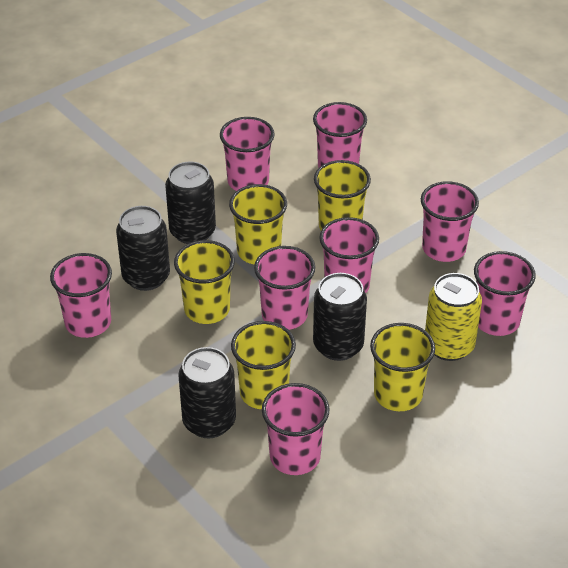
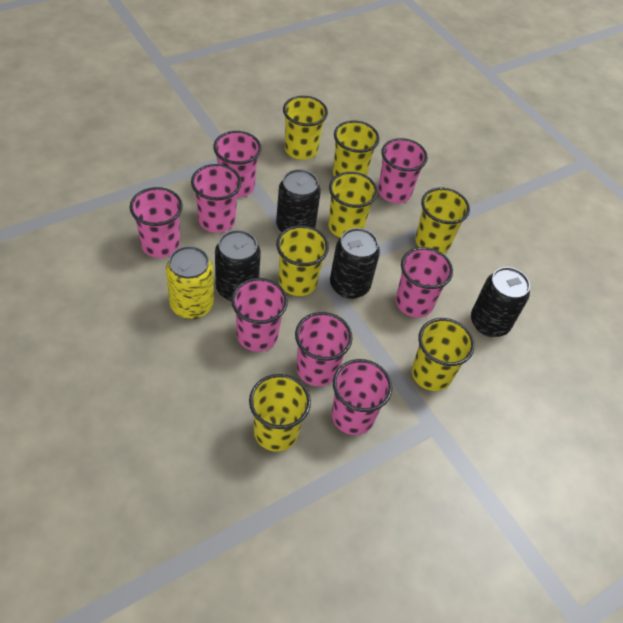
yellow cup: 5 -> 7

